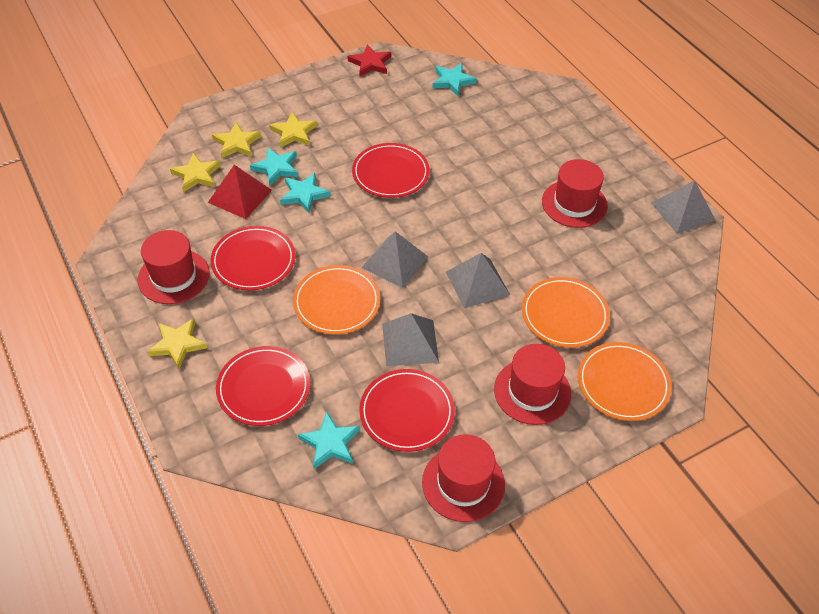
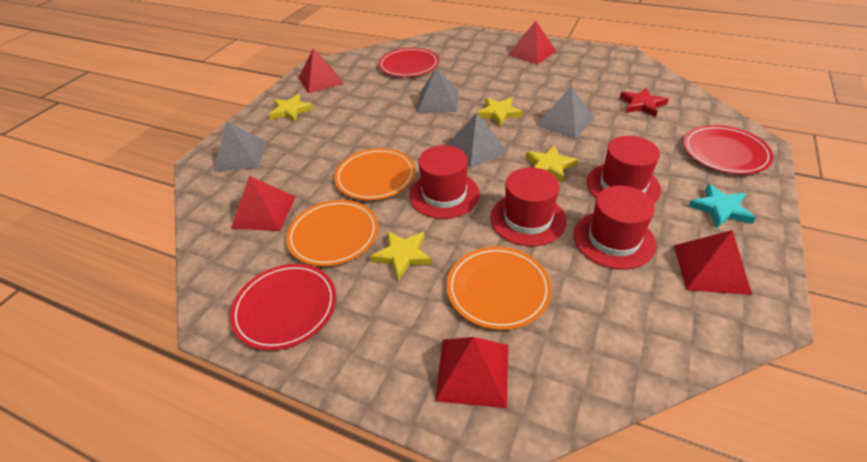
red plate: 4 -> 3
red pyramid: 1 -> 5
turquoise star: 4 -> 1

